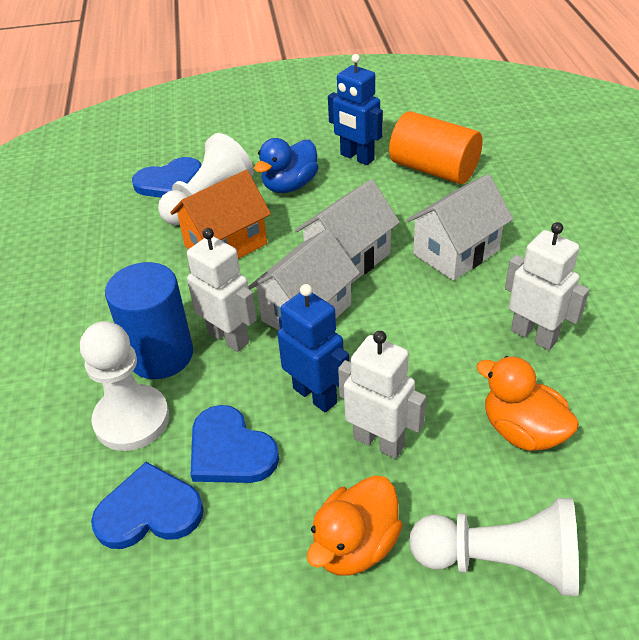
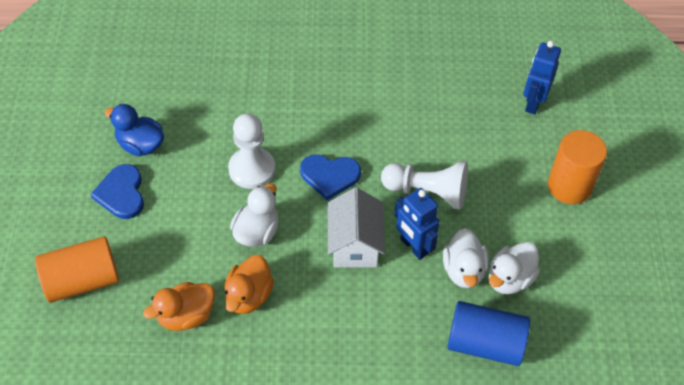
blue heart: 3 -> 2
orange cylinder: 1 -> 2
orange house: 1 -> 0
white duck: 0 -> 3
white house: 3 -> 1
white pawn: 3 -> 2
white robot: 3 -> 0

